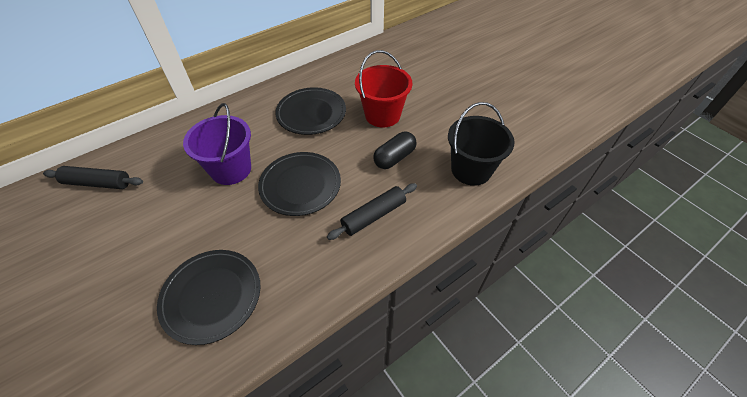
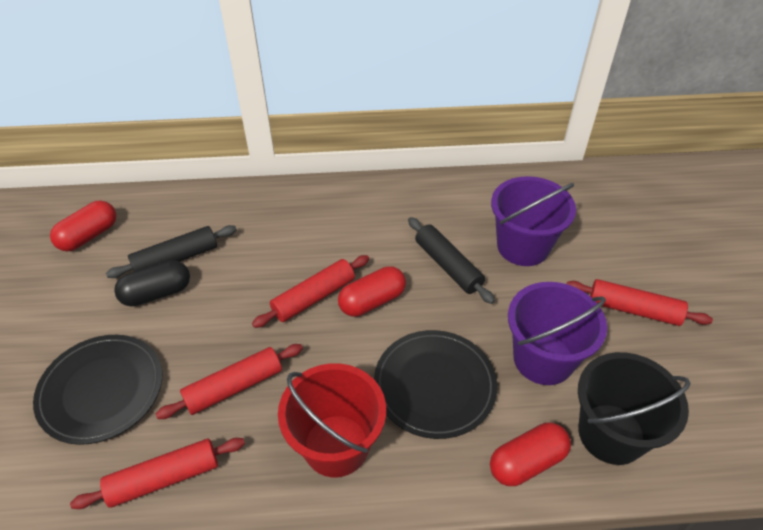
black plate: 3 -> 2
purple bucket: 1 -> 2
red capsule: 0 -> 3
red rolling pin: 0 -> 4

